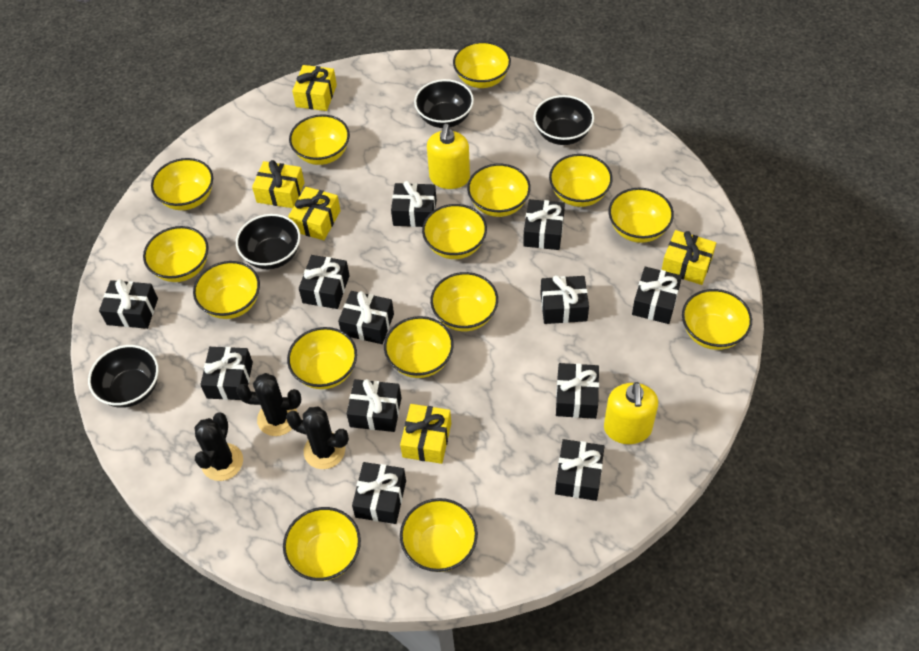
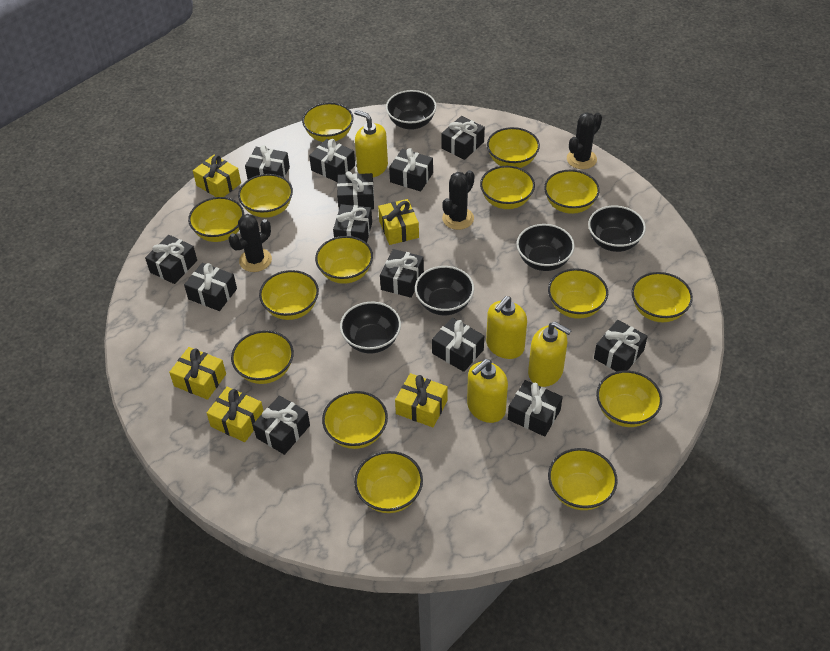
black bowl: 4 -> 5
black gift: 12 -> 13
yellow soap dispenser: 2 -> 4

